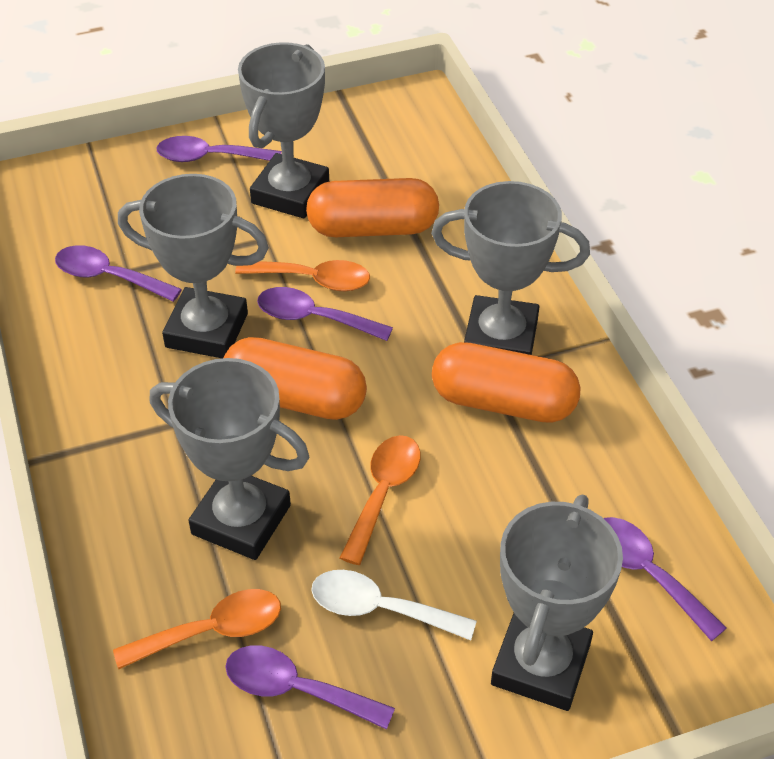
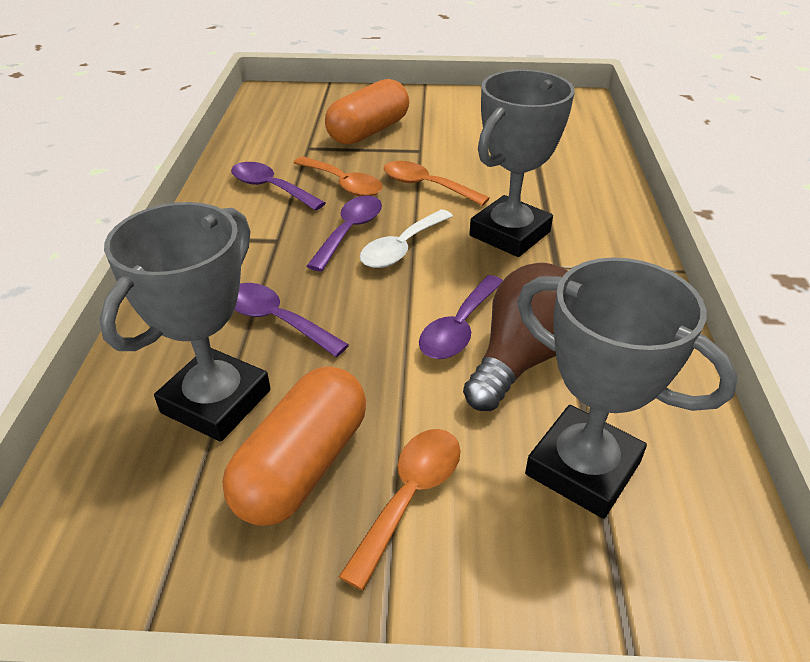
brown light bulb: 0 -> 1
grey trophy: 5 -> 3
orange capsule: 3 -> 2
purple spoon: 5 -> 4

